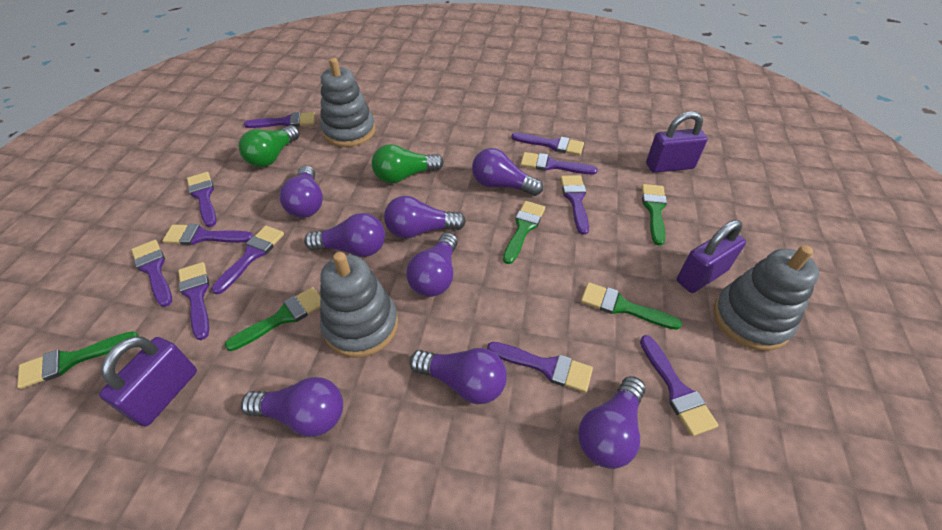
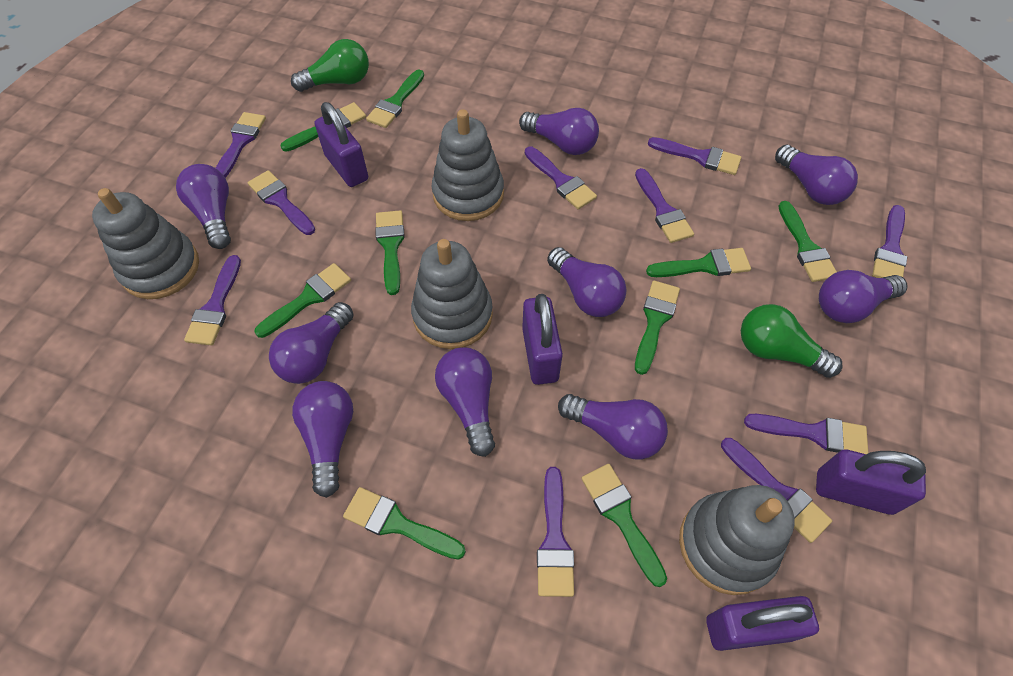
green brush: 5 -> 9
grey stacking toy: 3 -> 4
purple brush: 11 -> 10
purple light bulb: 8 -> 9
purple padlock: 3 -> 4

